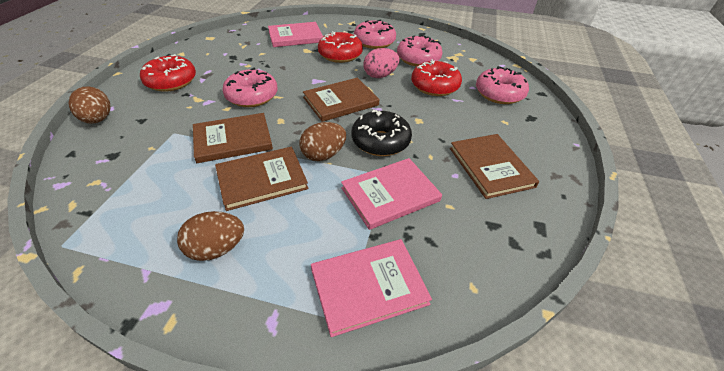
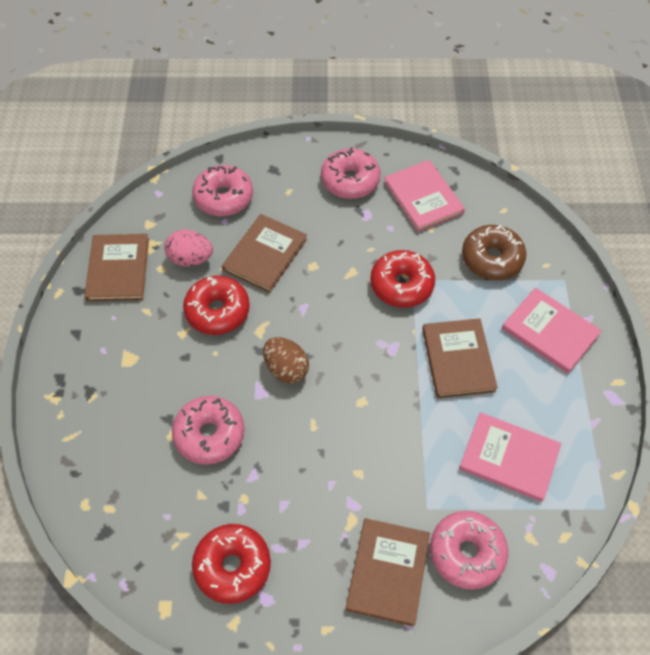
black donut: 1 -> 0
brown donut: 0 -> 1
brown egg: 3 -> 1

